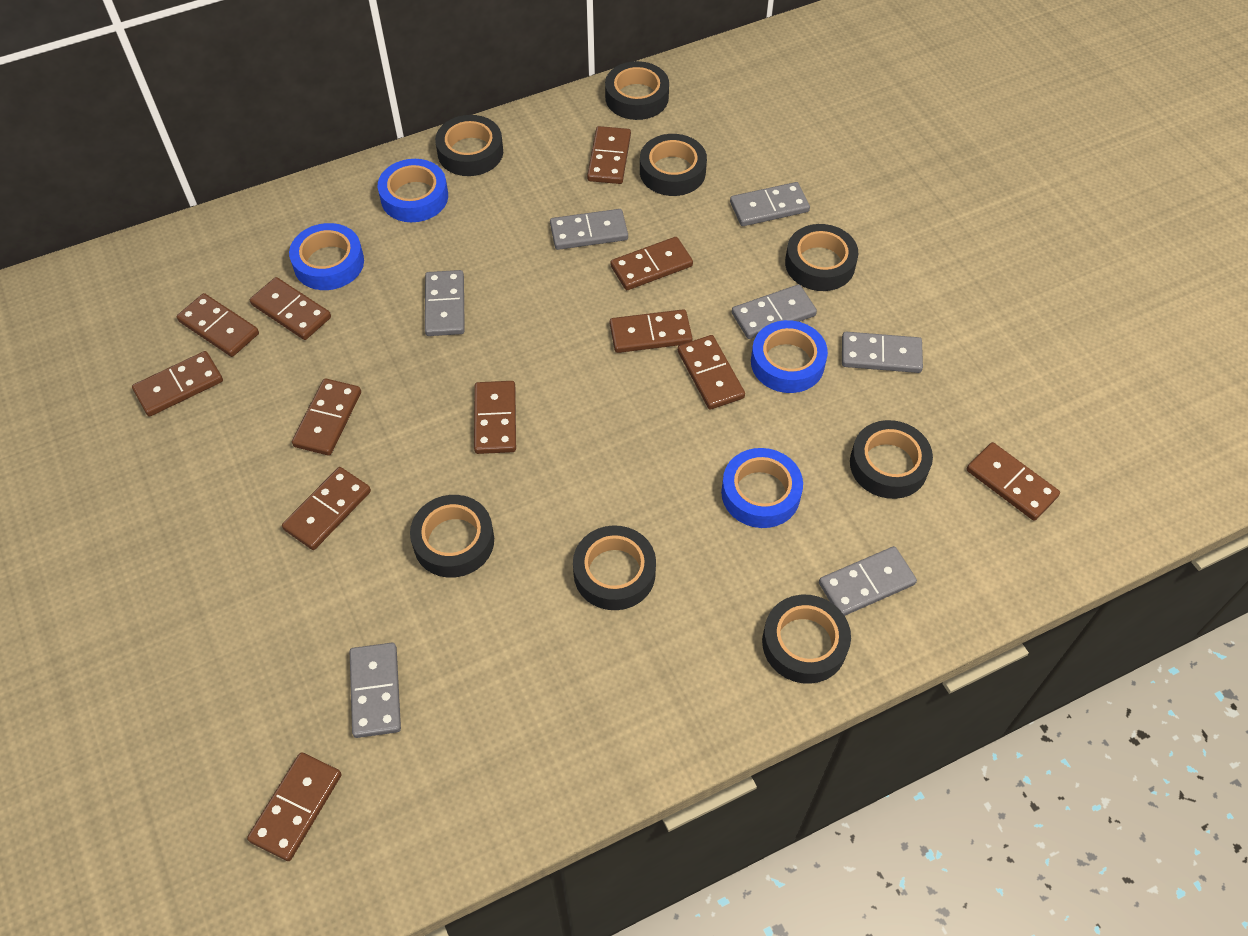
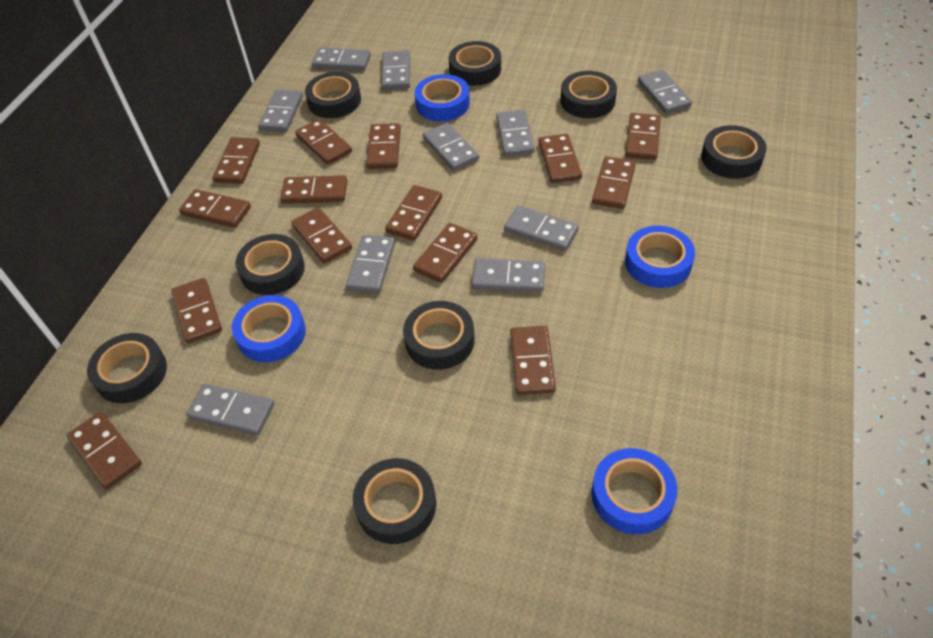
brown domino: 12 -> 14
grey domino: 7 -> 10

